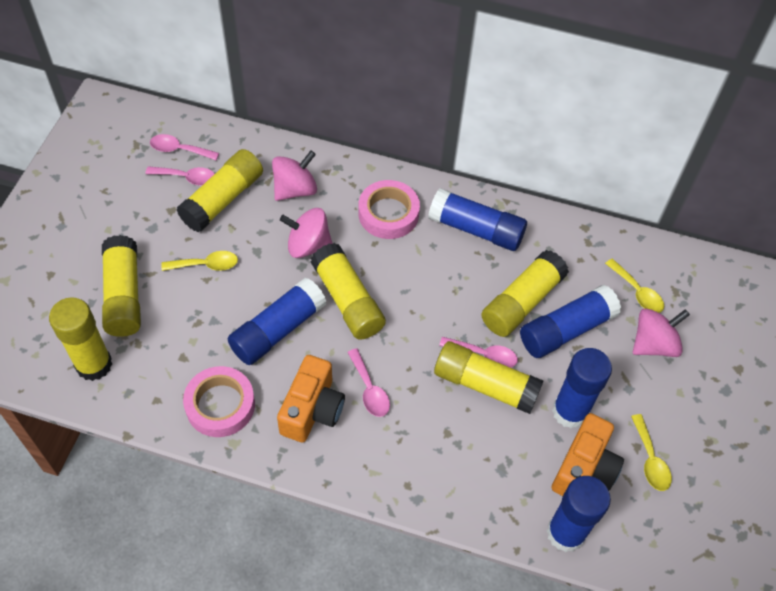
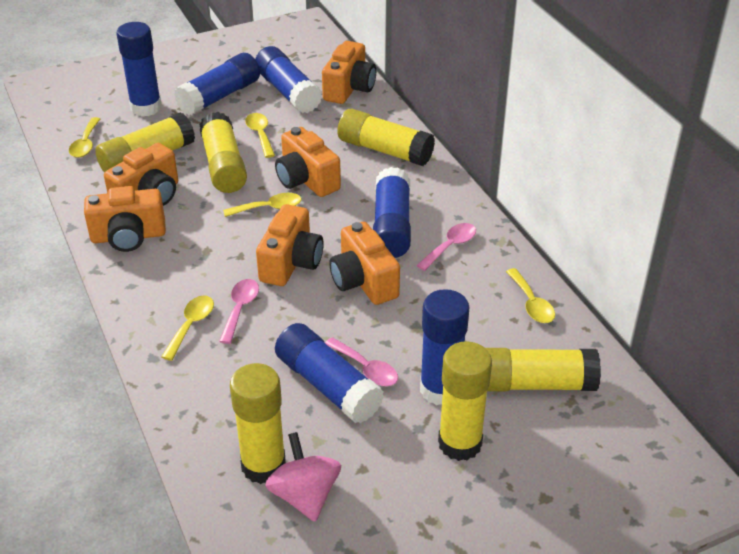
blue glue stick: 5 -> 6
orange camera: 2 -> 6
pink spinning top: 3 -> 1
pink spoon: 4 -> 3
pink tape: 2 -> 0
yellow spoon: 3 -> 5

